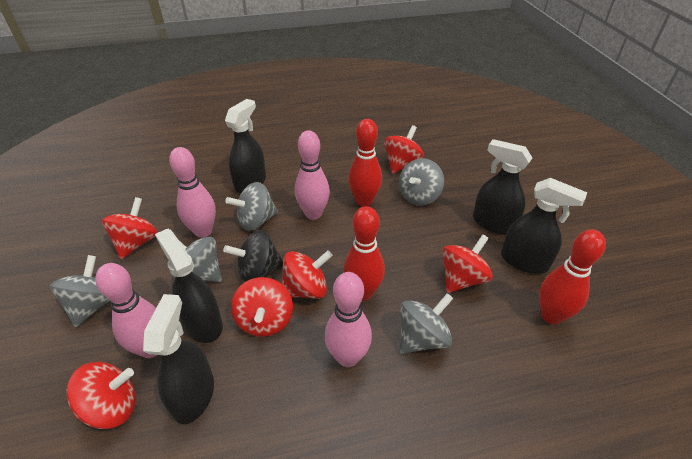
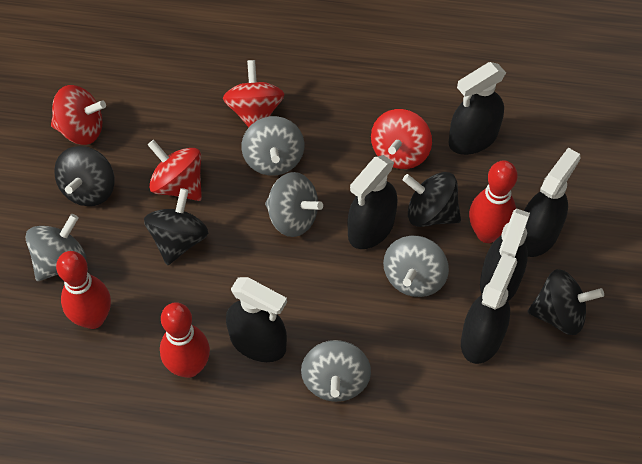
black spinning top: 1 -> 4
black spray bottle: 5 -> 6
pink bowling pin: 4 -> 0
red spinning top: 6 -> 4

